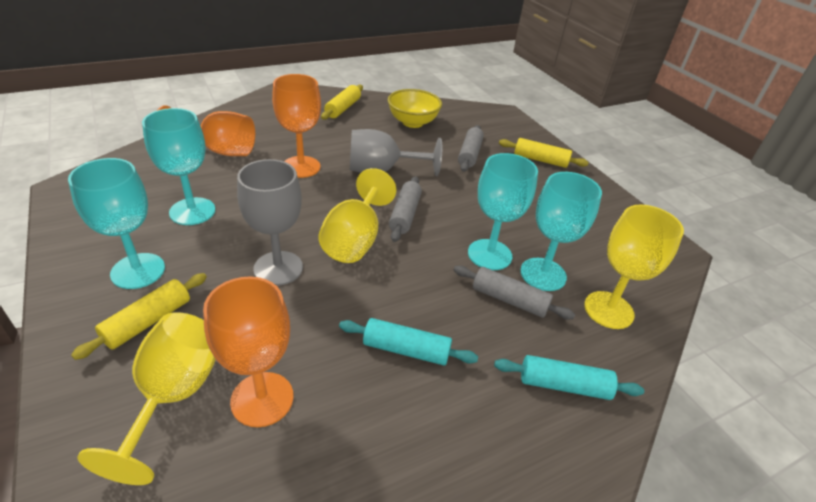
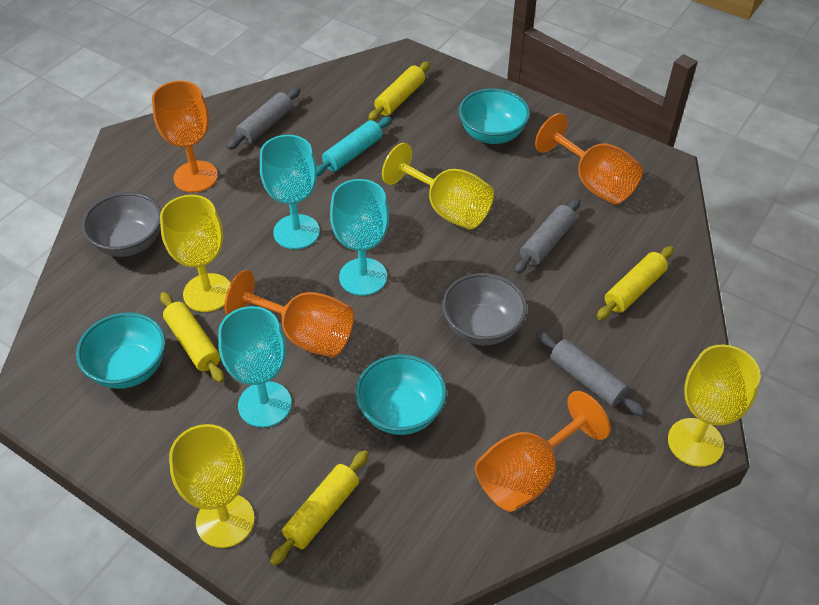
grey bowl: 0 -> 2
grey goblet: 2 -> 0
orange goblet: 3 -> 4
turquoise bowl: 0 -> 3
turquoise goblet: 4 -> 3
turquoise rolling pin: 2 -> 1
yellow bowl: 1 -> 0
yellow goblet: 3 -> 4
yellow rolling pin: 3 -> 4

